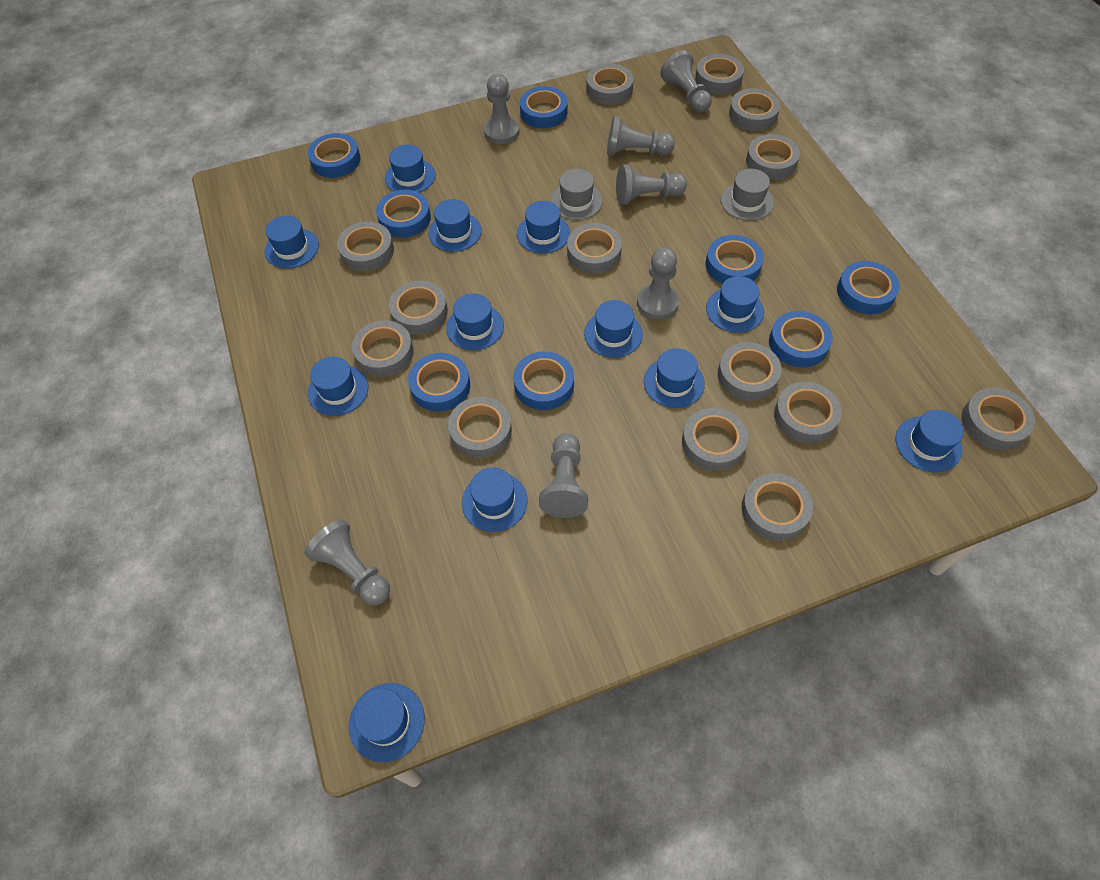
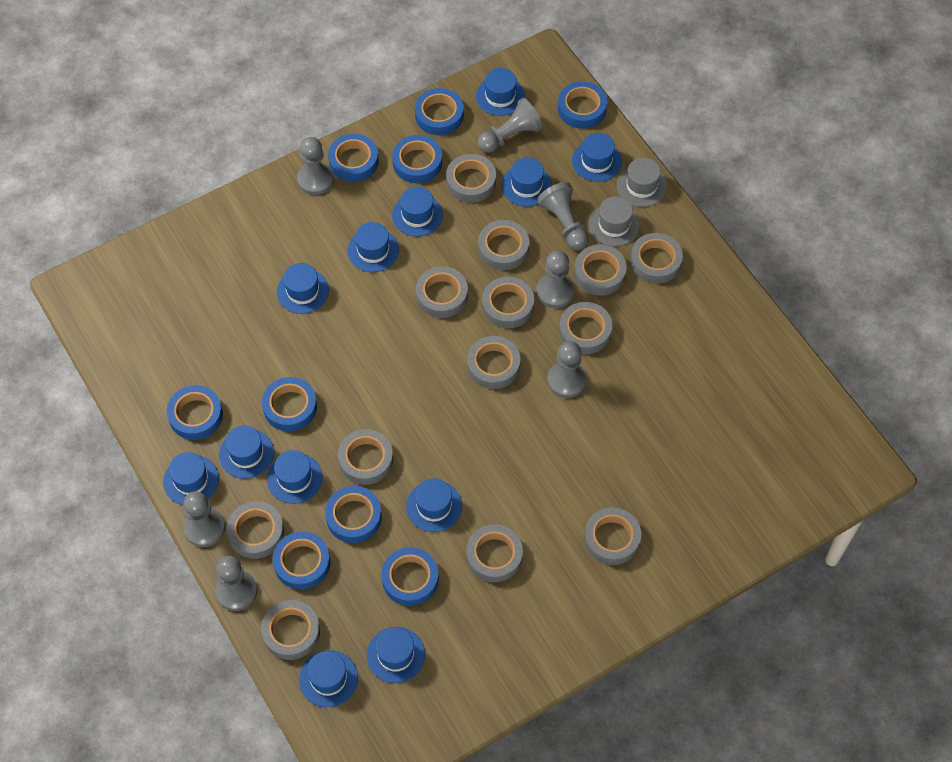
blue tape: 8 -> 9
grey tape: 14 -> 13

